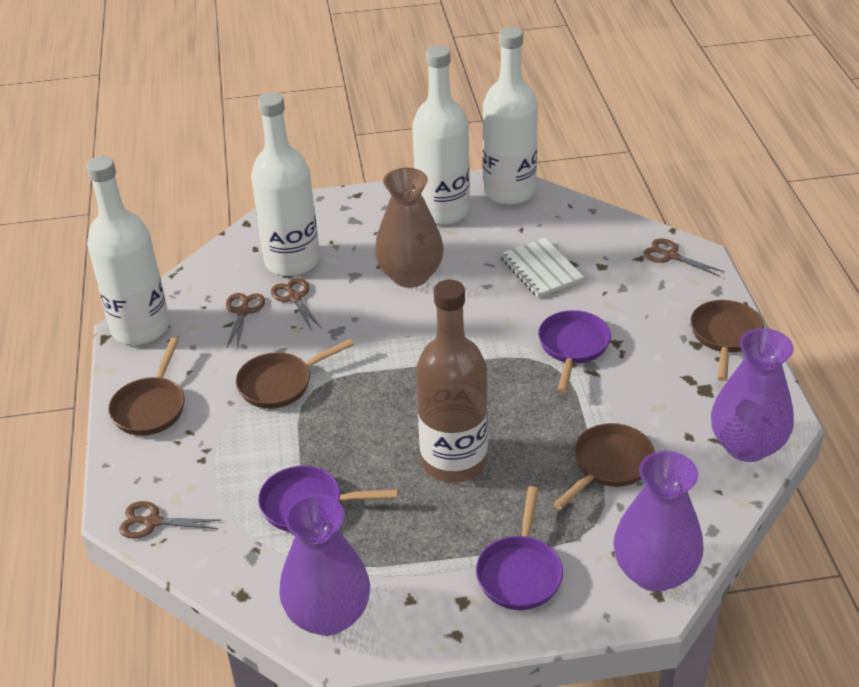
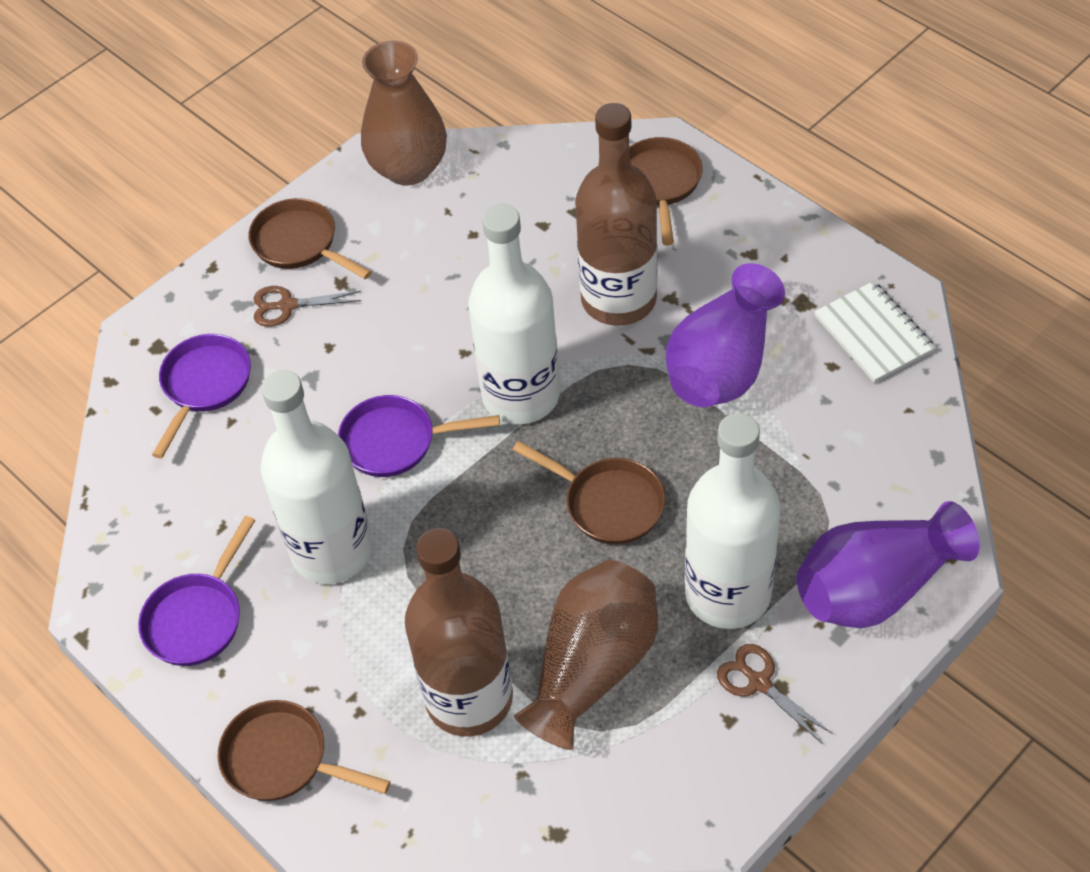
brown bottle: 1 -> 2
brown scissors: 4 -> 2
brown vase: 1 -> 2
purple vase: 3 -> 2
white bottle: 4 -> 3

